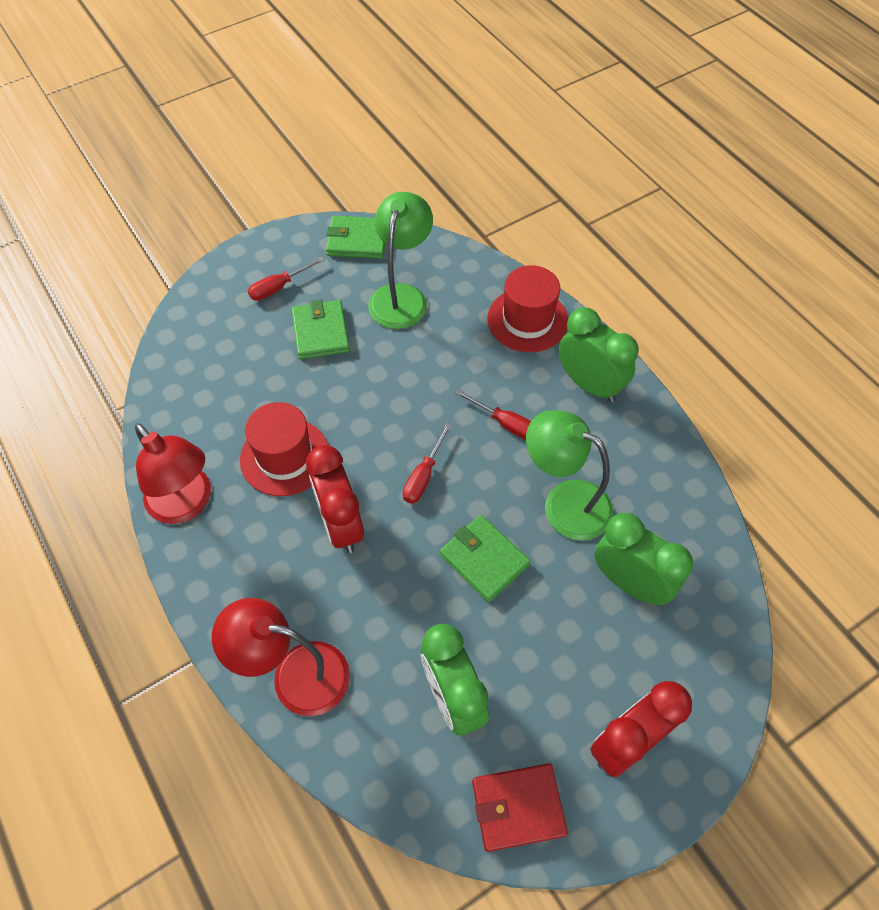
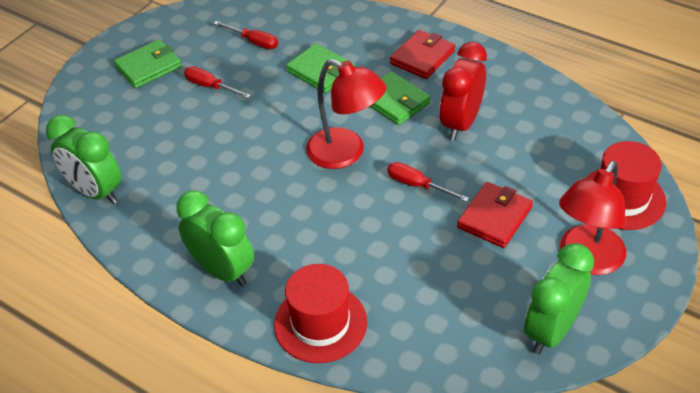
green lamp: 2 -> 0
red clock: 2 -> 1
red wallet: 1 -> 2

